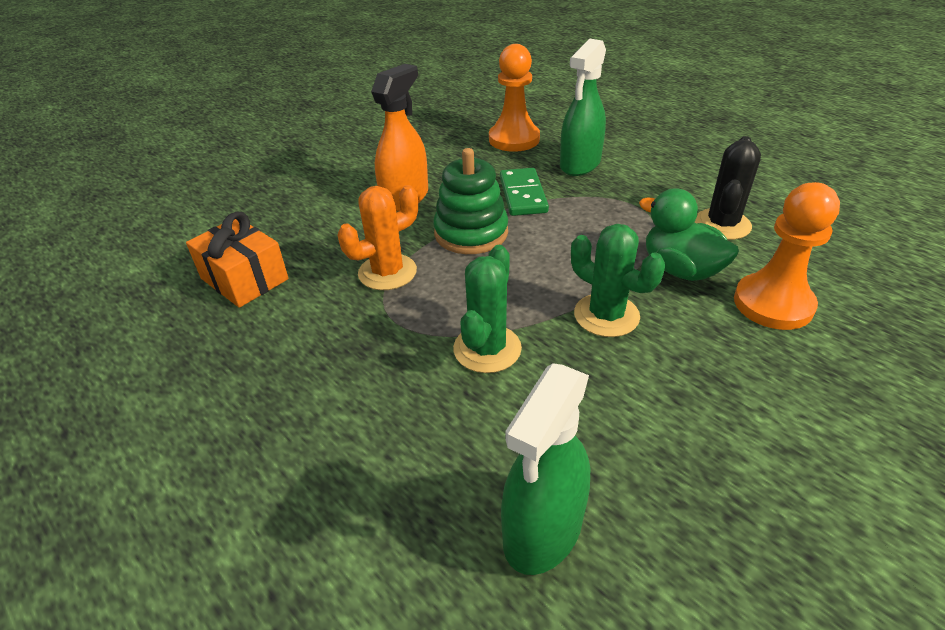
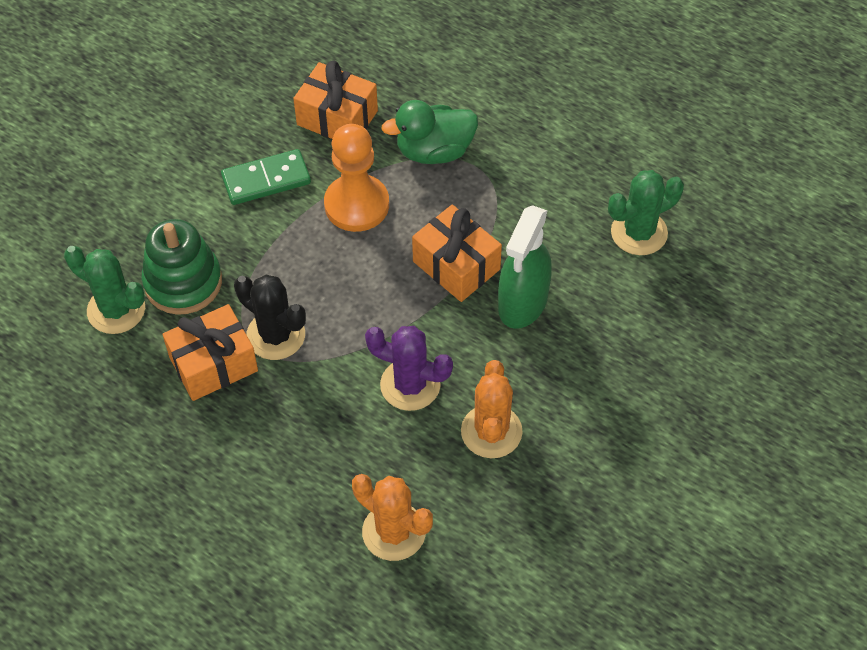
green spray bottle: 2 -> 1
orange cactus: 1 -> 2
orange gift: 1 -> 3
orange pawn: 2 -> 1
orange spray bottle: 1 -> 0
purple cactus: 0 -> 1

